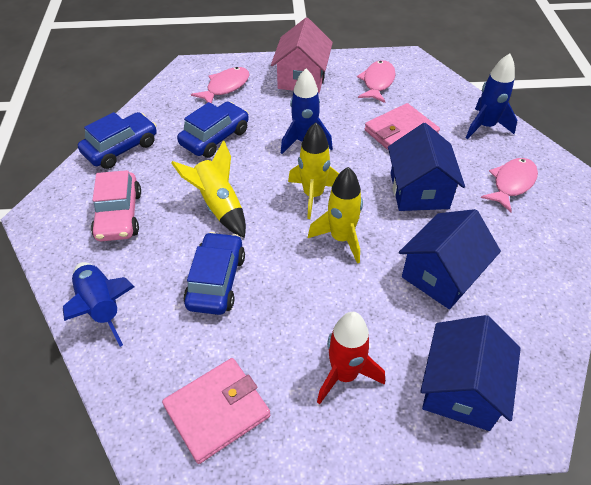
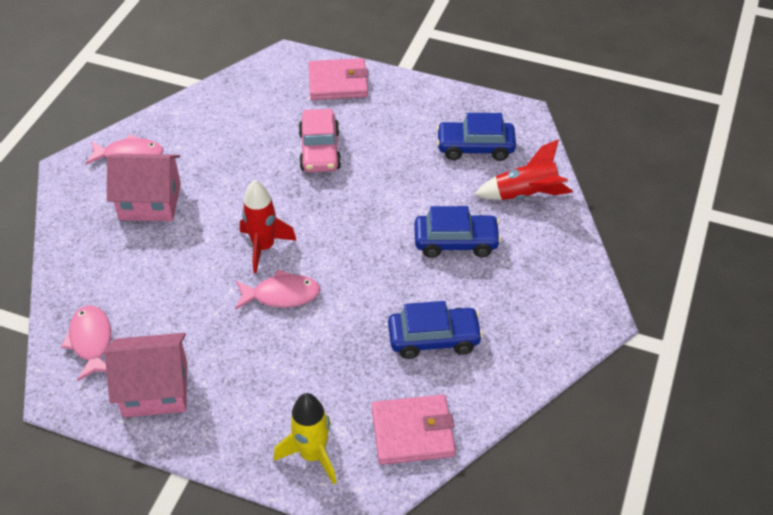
blue house: 3 -> 0
blue rocket: 3 -> 0
pink house: 1 -> 2
red rocket: 1 -> 2
yellow rocket: 3 -> 1

